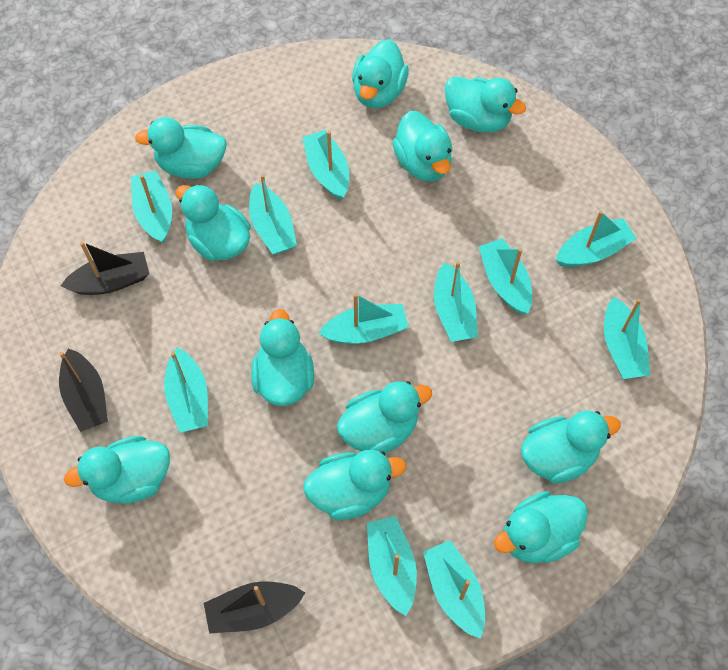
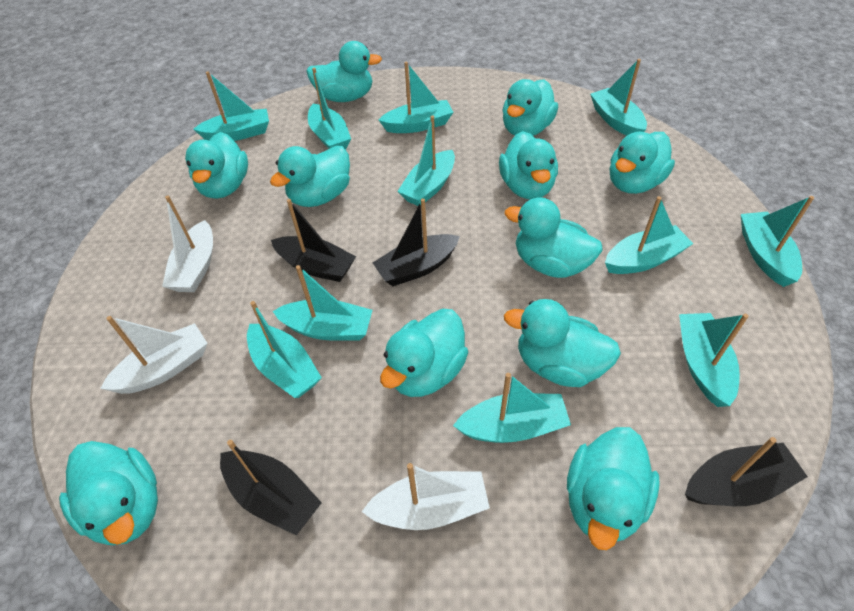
black boat: 3 -> 4
white boat: 0 -> 3

